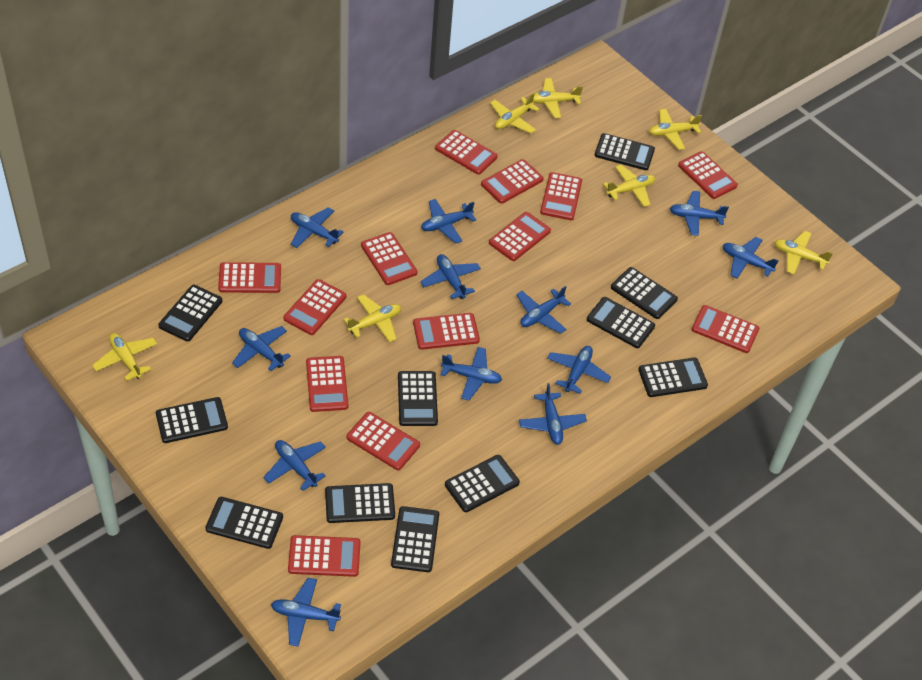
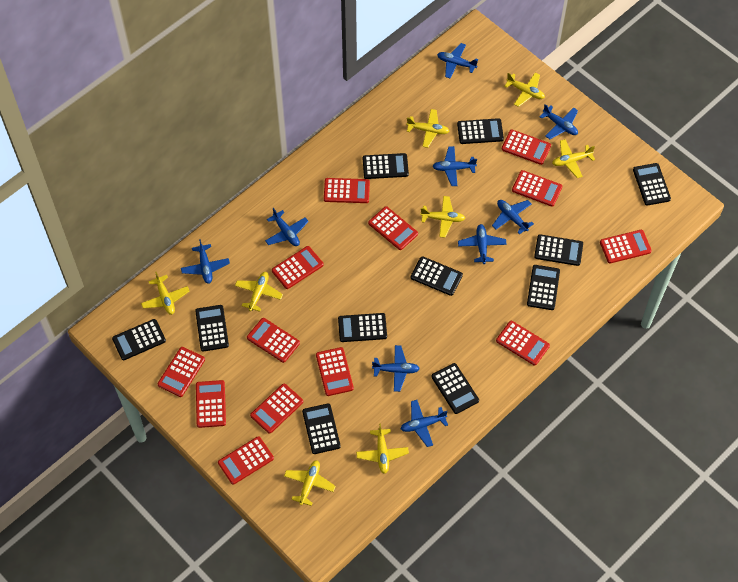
blue plane: 12 -> 9
yellow plane: 7 -> 8

